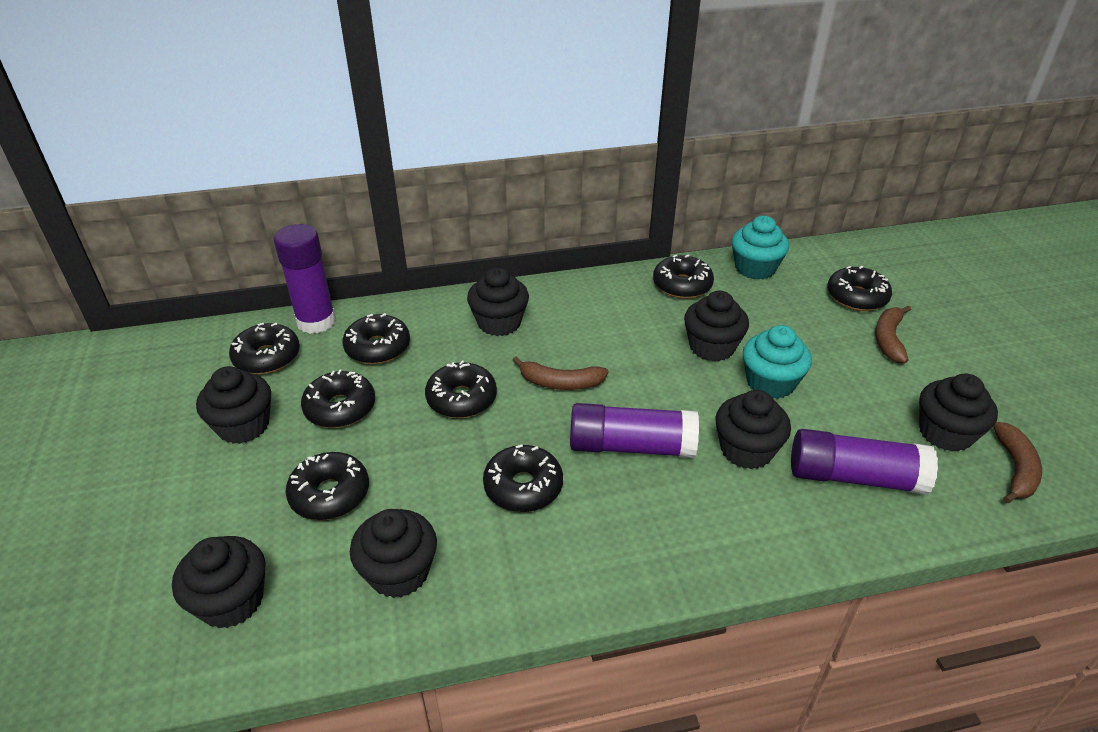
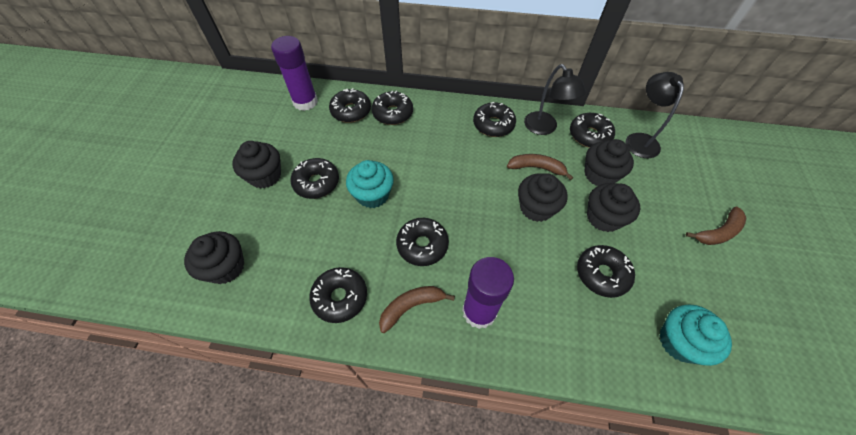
black cupcake: 7 -> 5
black lamp: 0 -> 2
purple glue stick: 3 -> 2

